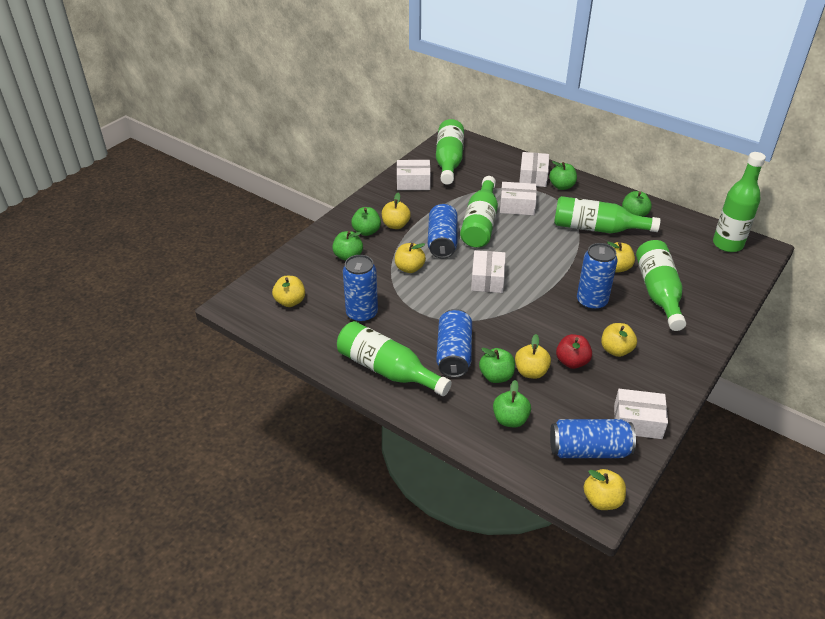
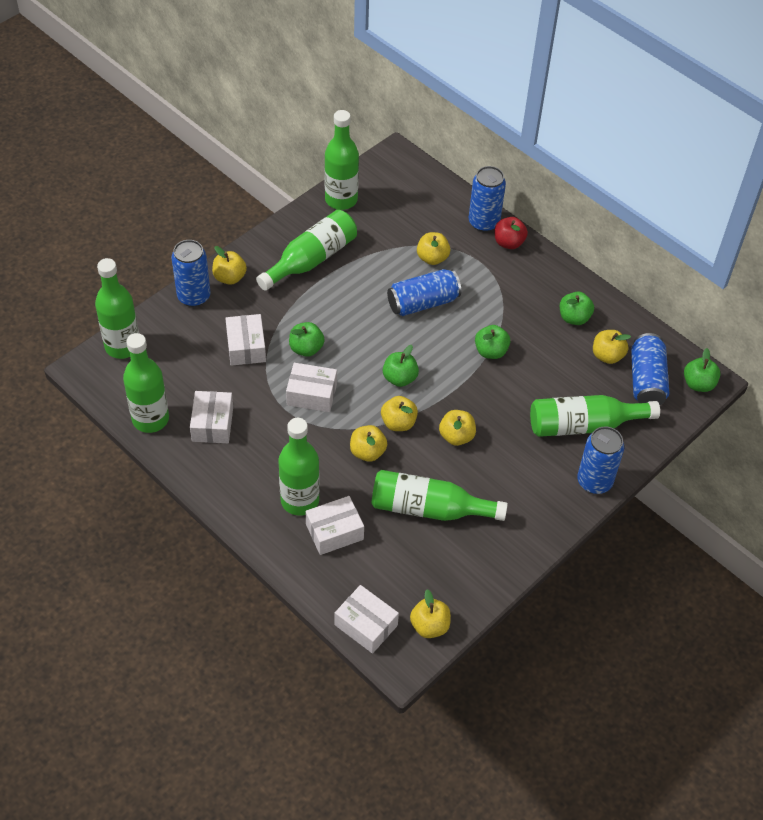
green apple: 6 -> 5
green bottle: 6 -> 7

